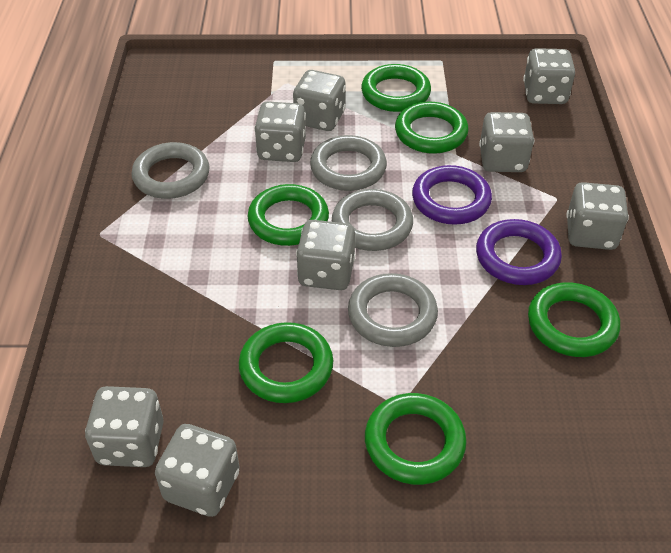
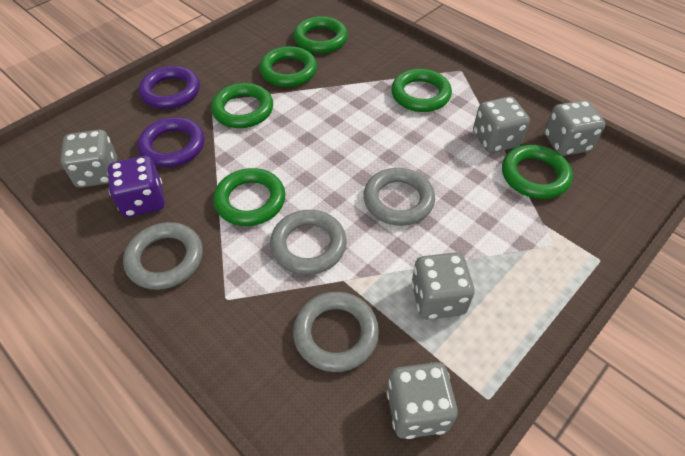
grey dice: 8 -> 5
purple dice: 0 -> 1

